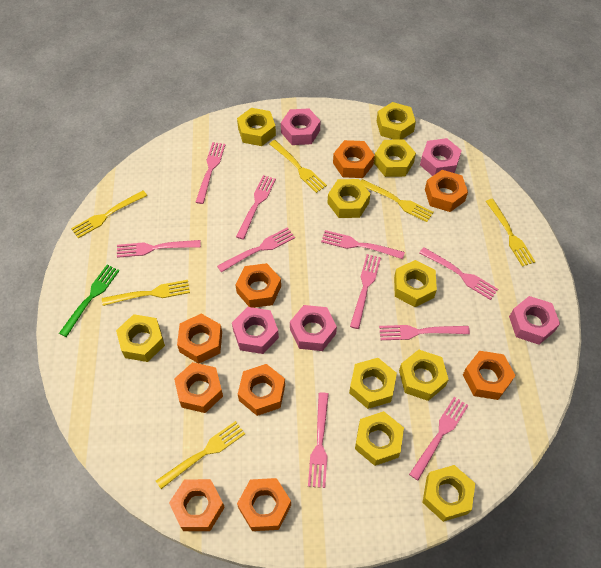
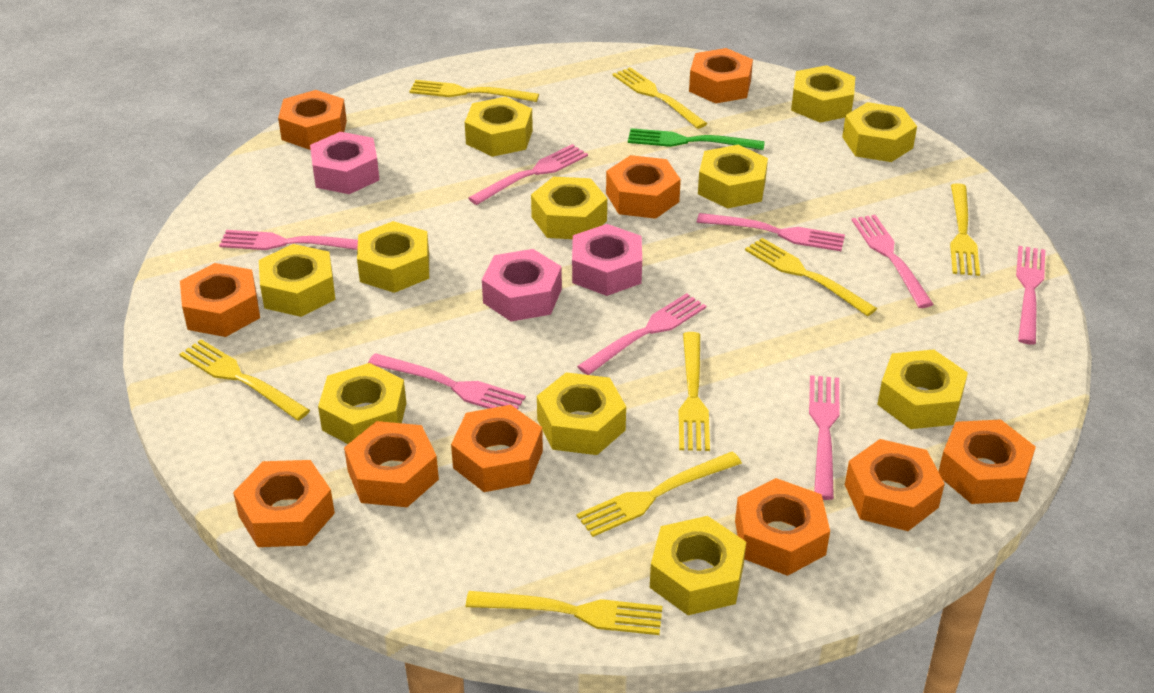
orange nut: 9 -> 10
pink fork: 10 -> 8
pink nut: 5 -> 3
yellow fork: 6 -> 8
yellow nut: 10 -> 11

